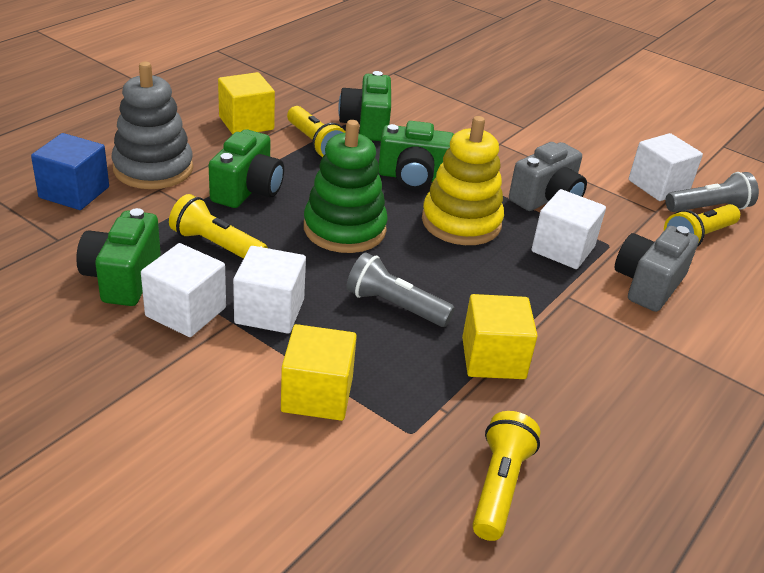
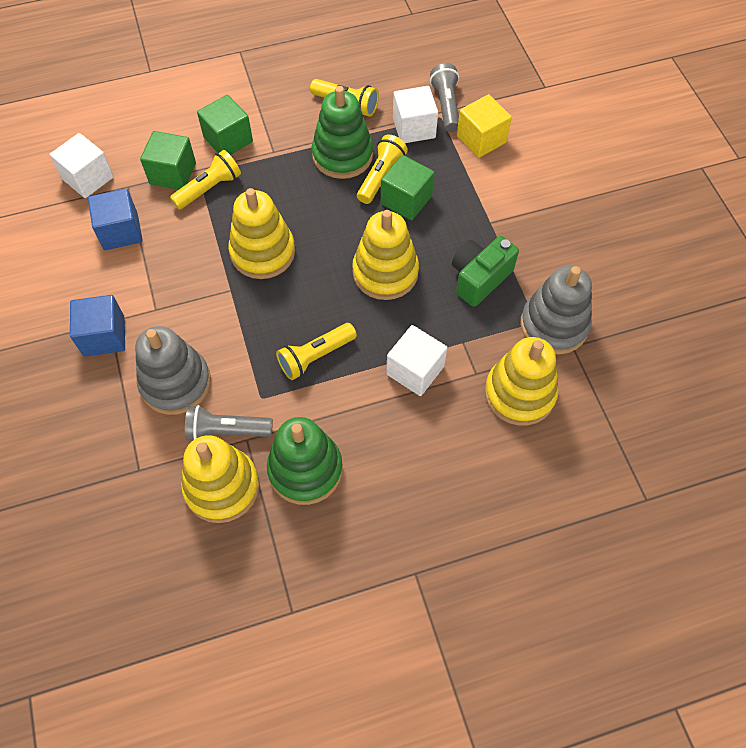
blue cube: 1 -> 2
green camera: 4 -> 1
green cube: 0 -> 3
green stacking toy: 1 -> 2
grey camera: 2 -> 0
grey stacking toy: 1 -> 2
white cube: 4 -> 3
yellow cube: 3 -> 1
yellow stacking toy: 1 -> 4

